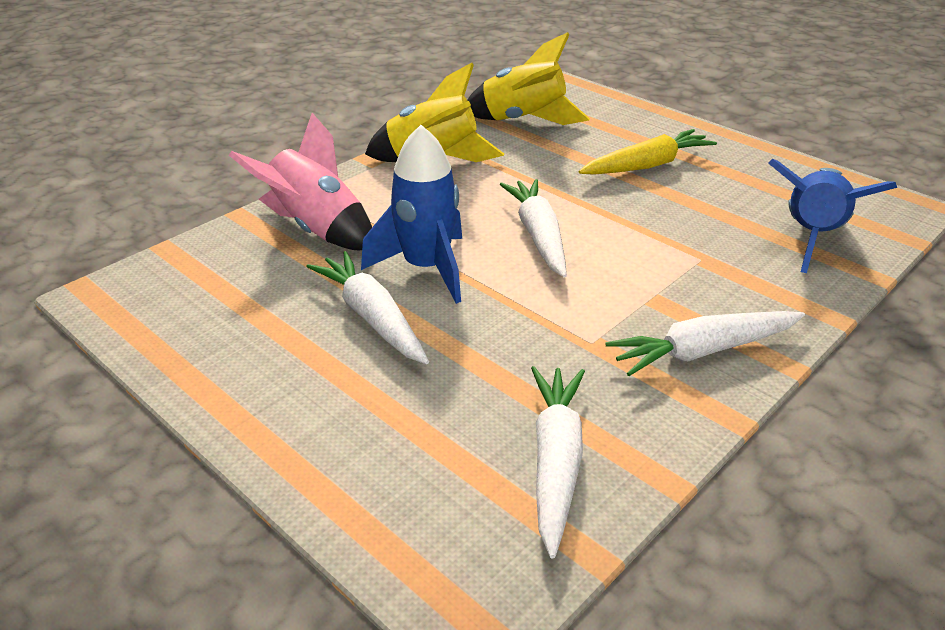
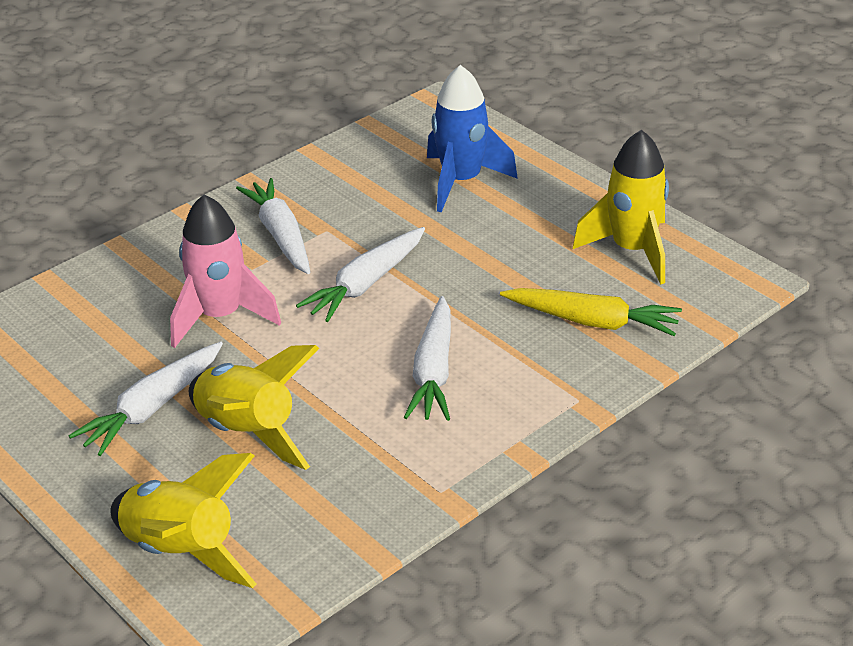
blue rocket: 2 -> 1
yellow rocket: 2 -> 3

